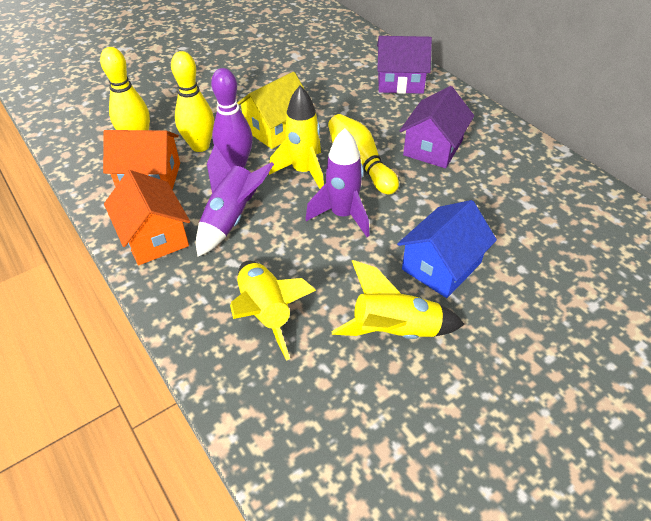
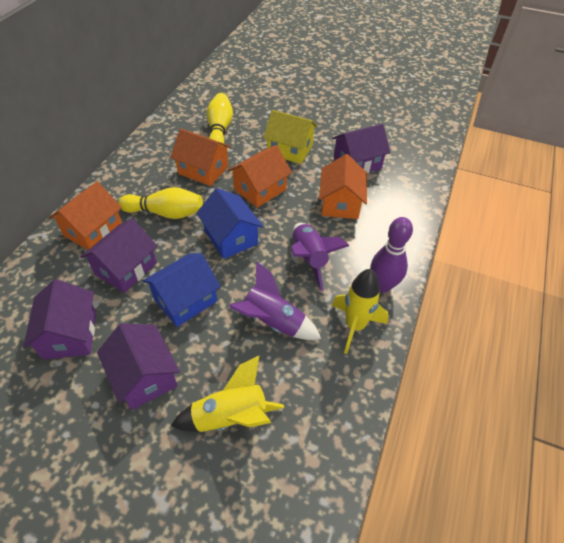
blue house: 1 -> 2
orange house: 2 -> 4
purple house: 2 -> 4
yellow bowling pin: 3 -> 2
yellow rocket: 3 -> 2

